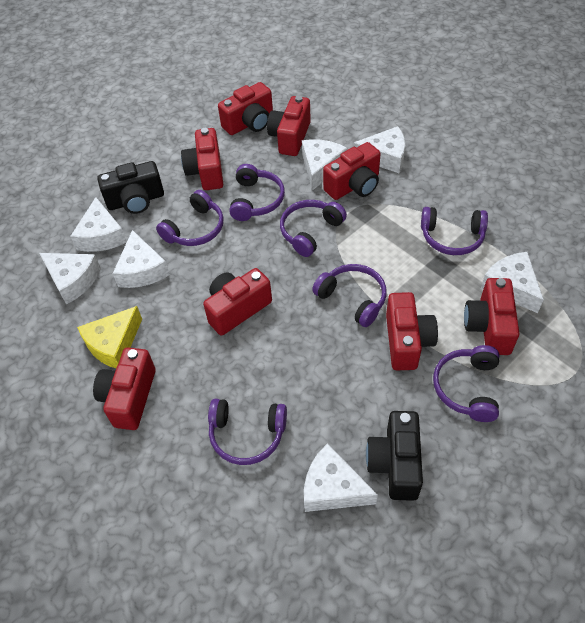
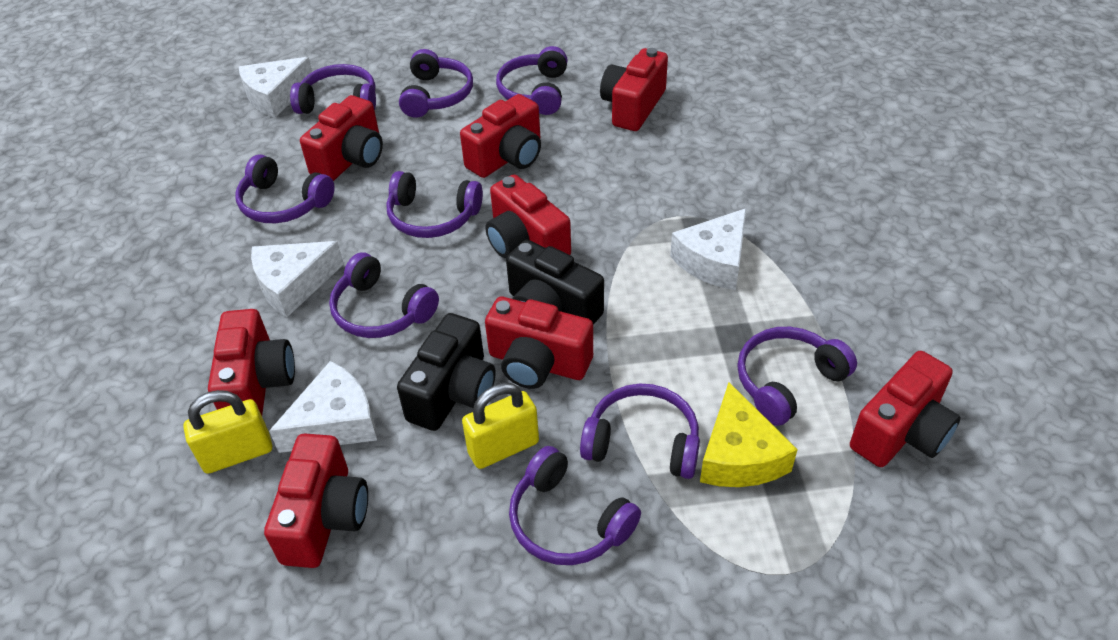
purple headphones: 7 -> 9
white cheese: 7 -> 4
yellow padlock: 0 -> 2

